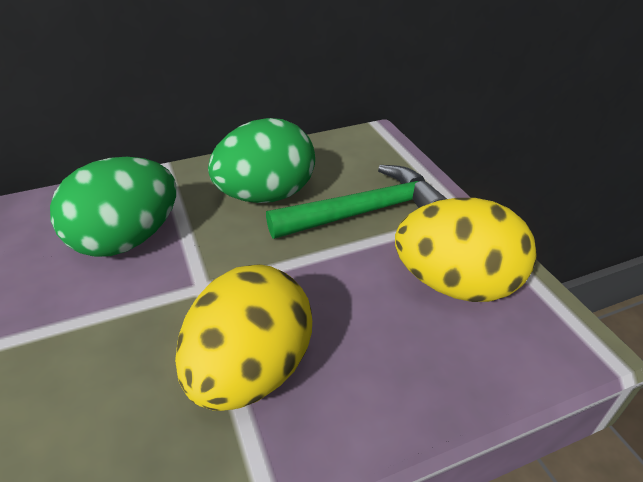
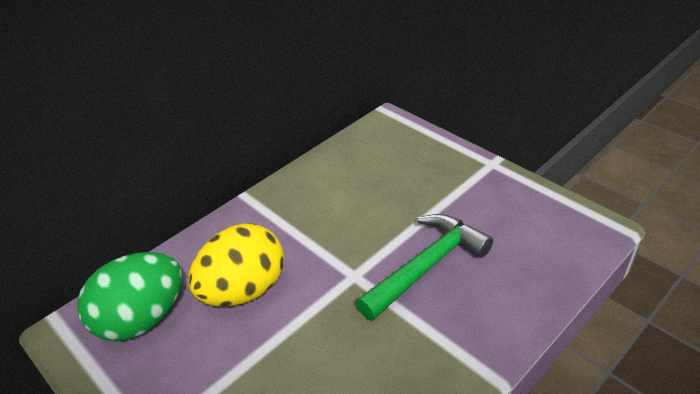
green egg: 2 -> 1
yellow egg: 2 -> 1

